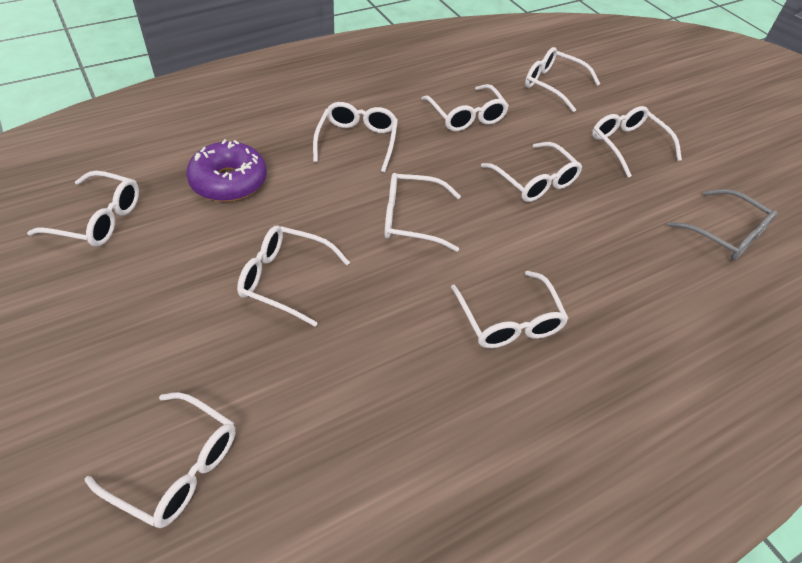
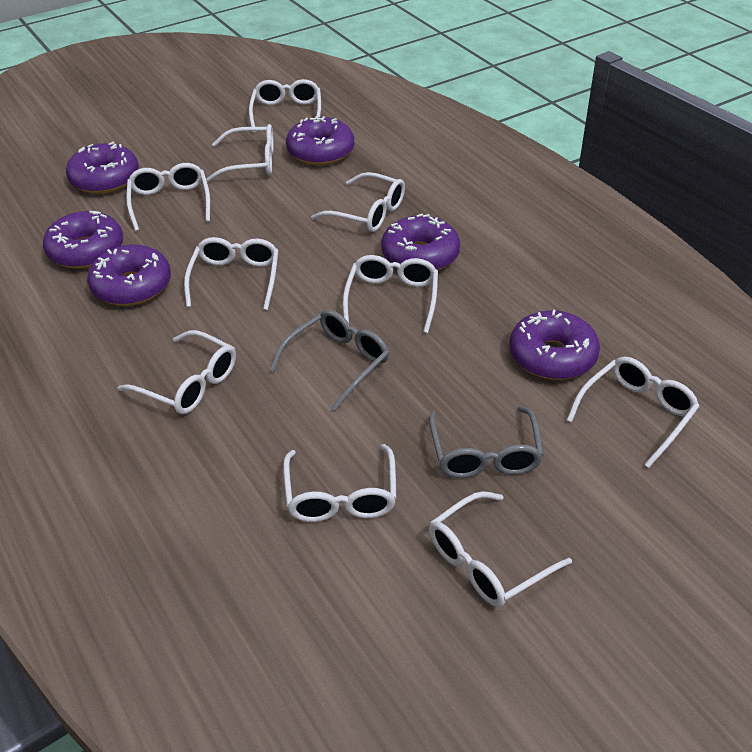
grey glasses: 1 -> 2
purple donut: 1 -> 6

